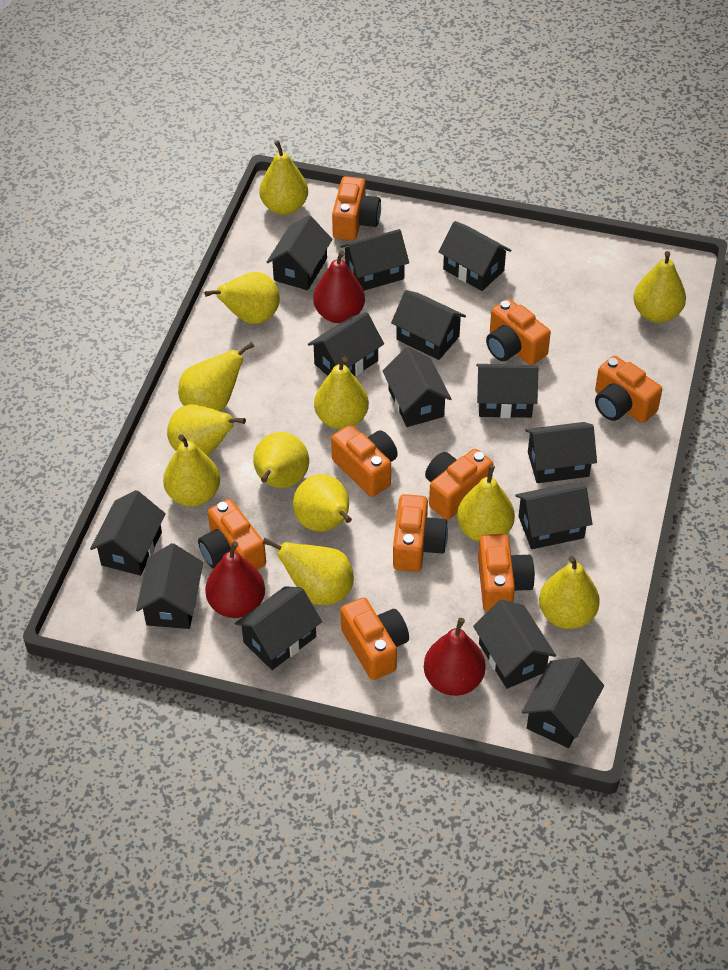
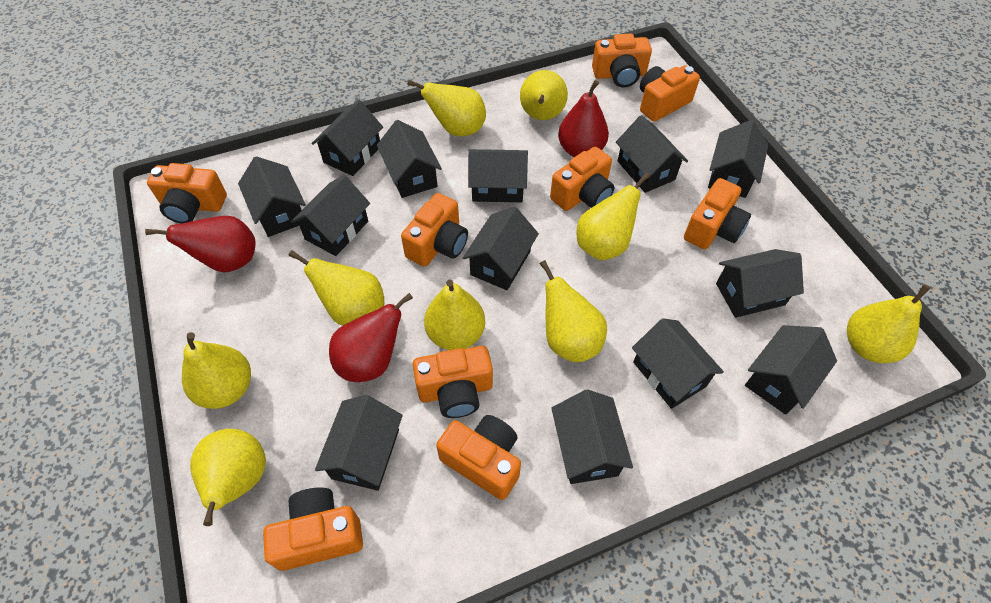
black house: 14 -> 13
yellow pear: 12 -> 9

